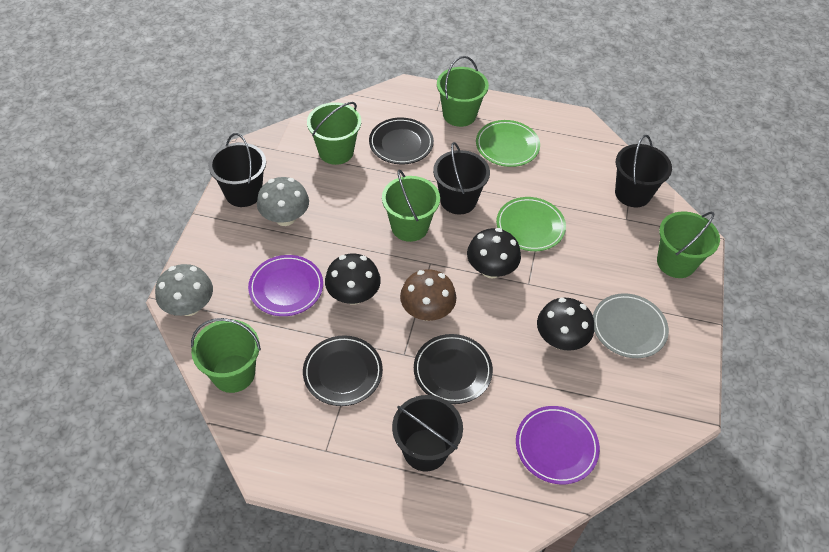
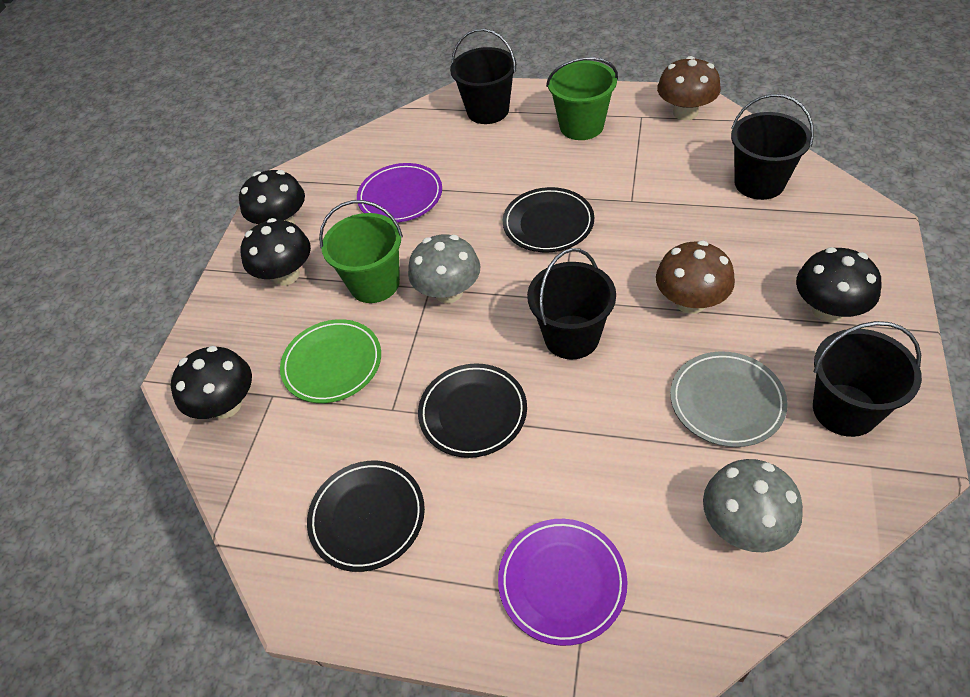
black mushroom: 3 -> 4
brown mushroom: 1 -> 2
green bucket: 5 -> 2
green plate: 2 -> 1

